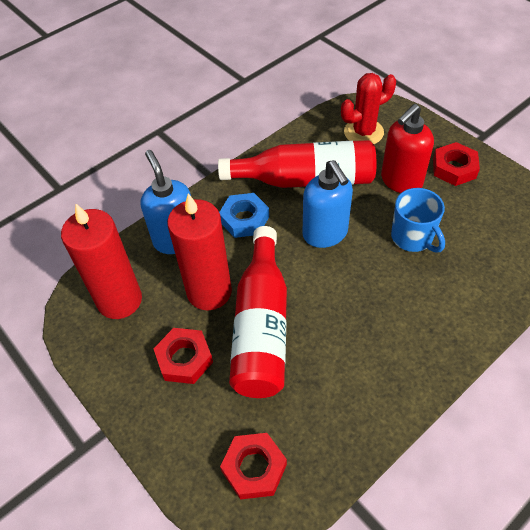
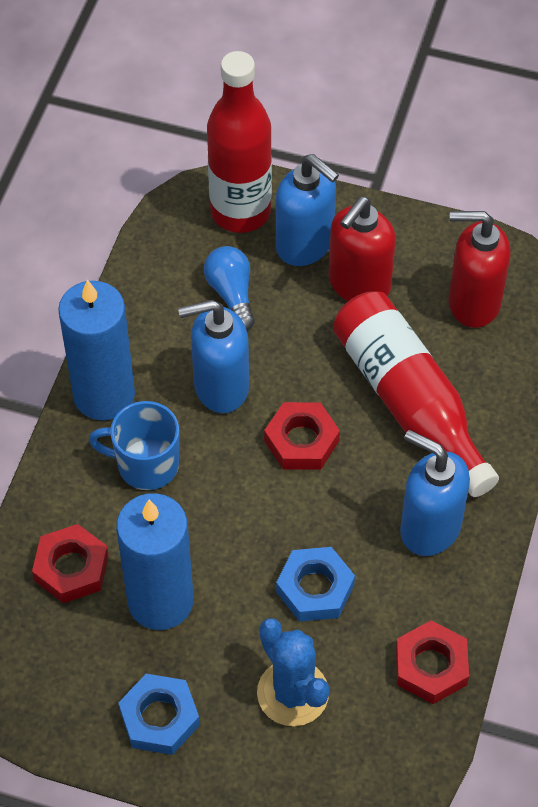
blue cactus: 0 -> 1
blue candle: 0 -> 2
blue light bulb: 0 -> 1
blue nut: 1 -> 2
blue soap dispenser: 2 -> 3
red cactus: 1 -> 0
red candle: 2 -> 0
red soap dispenser: 1 -> 2

